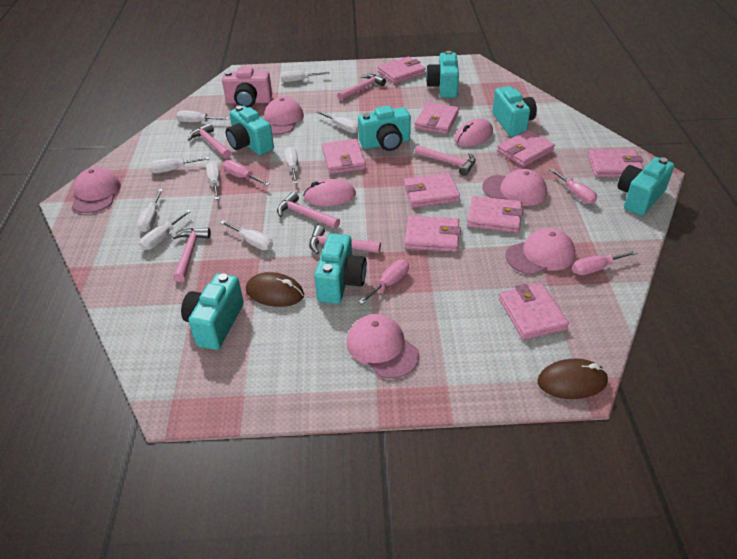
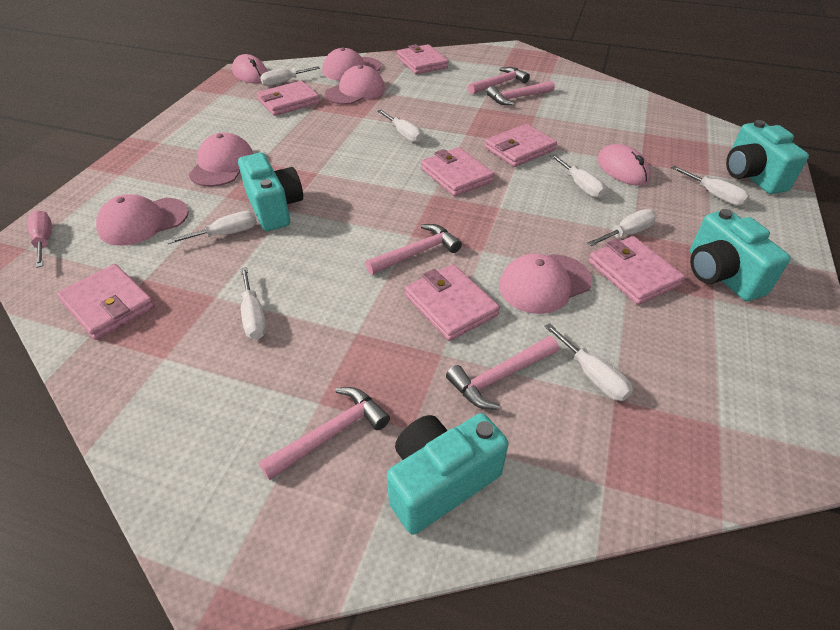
brown mouse: 2 -> 0
pink camera: 1 -> 0
pink hammer: 6 -> 5
pink screwdriver: 4 -> 1
pink wallet: 9 -> 7
turquoise camera: 7 -> 4
white screwdriver: 9 -> 8

